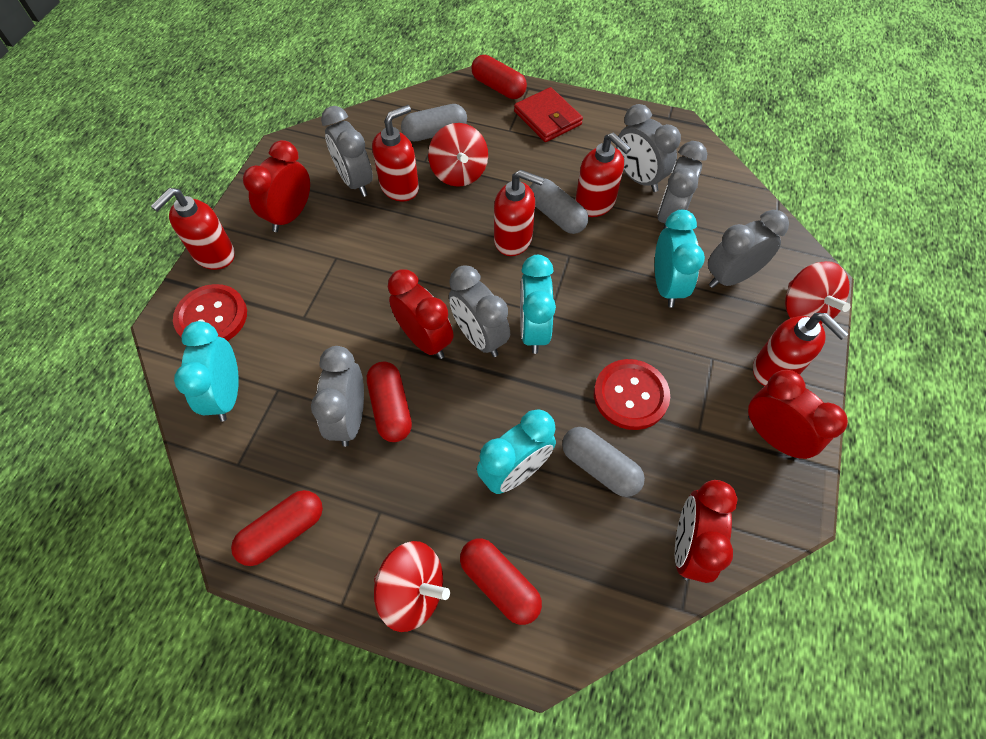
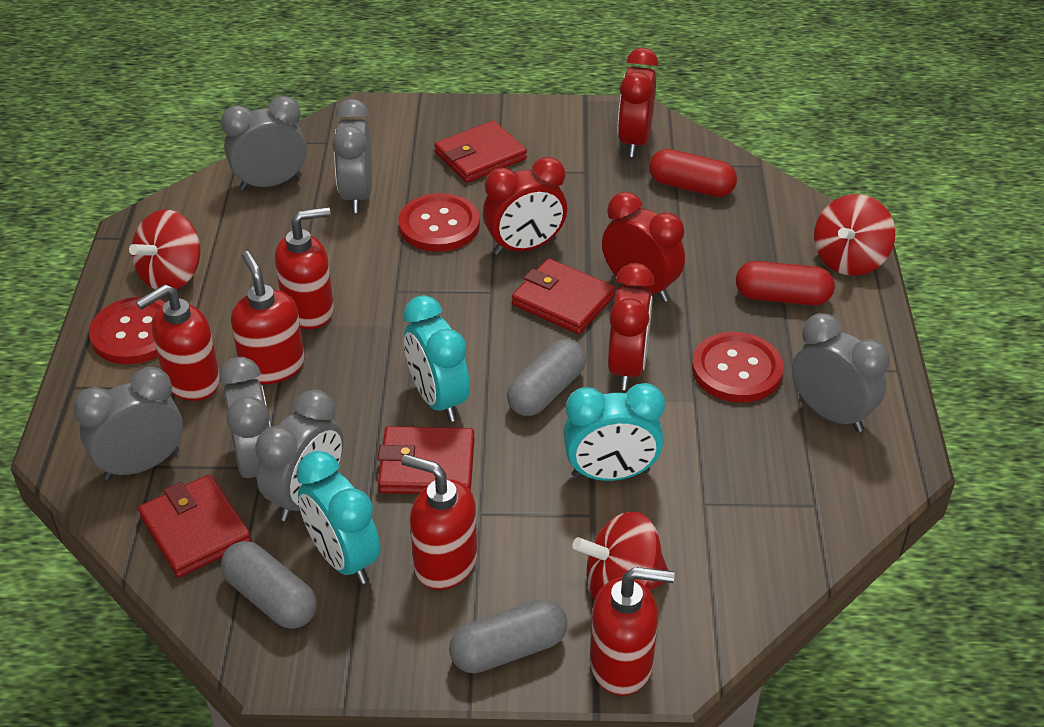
red button: 2 -> 3
red capsule: 4 -> 2
red wallet: 1 -> 4
turquoise clock: 4 -> 3

